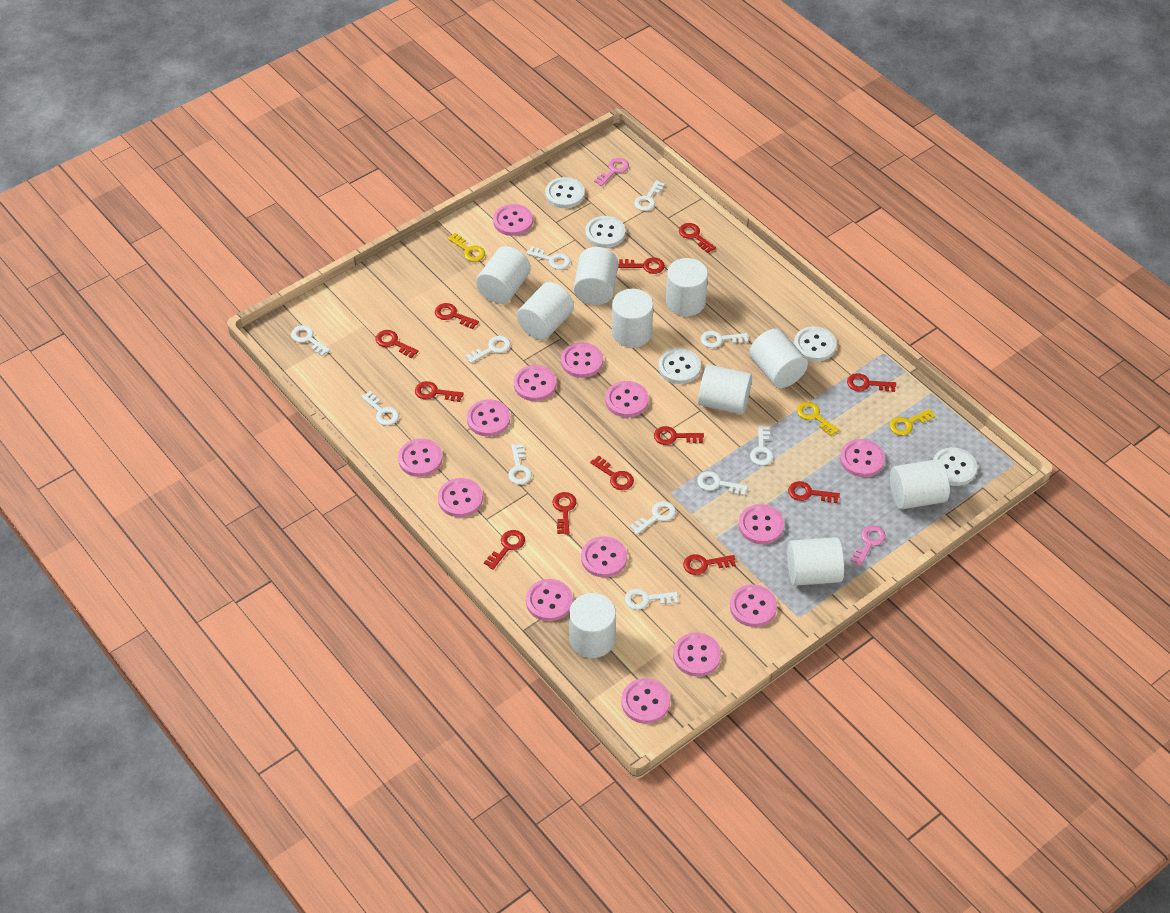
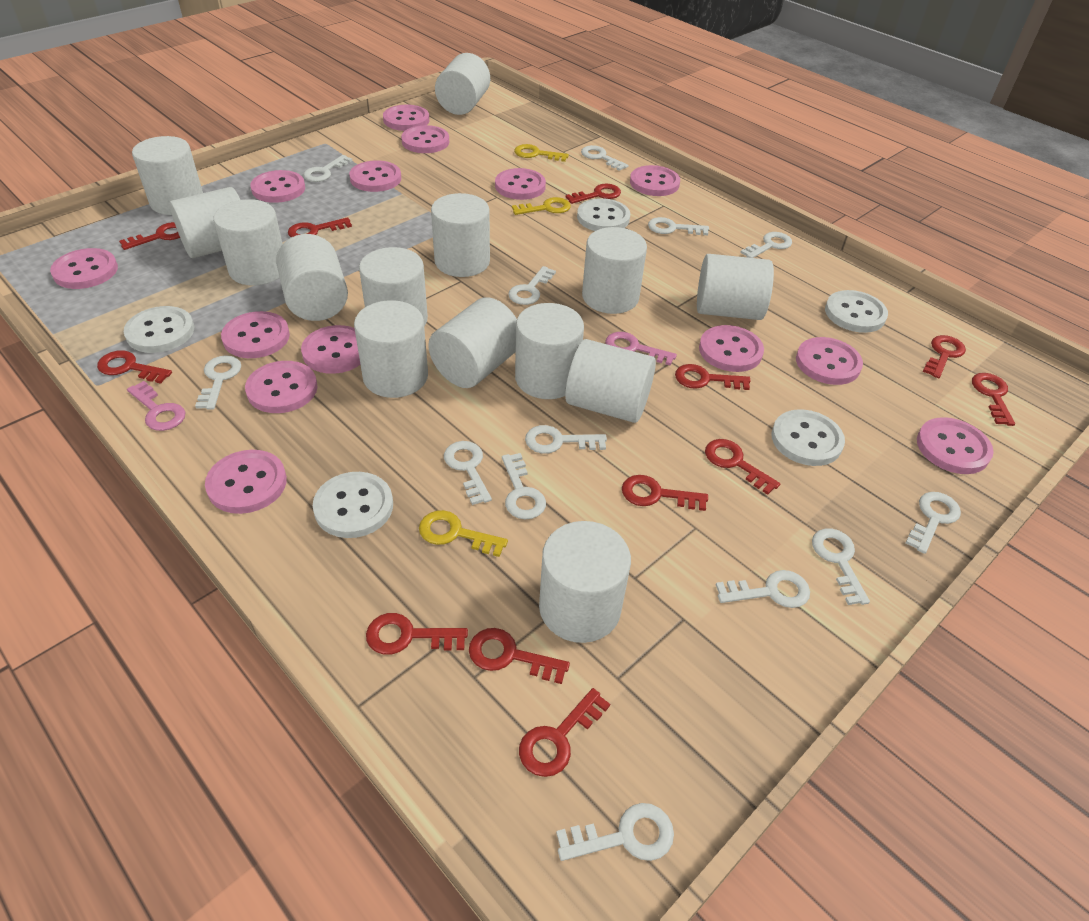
white cylinder: 10 -> 14
white key: 11 -> 13

